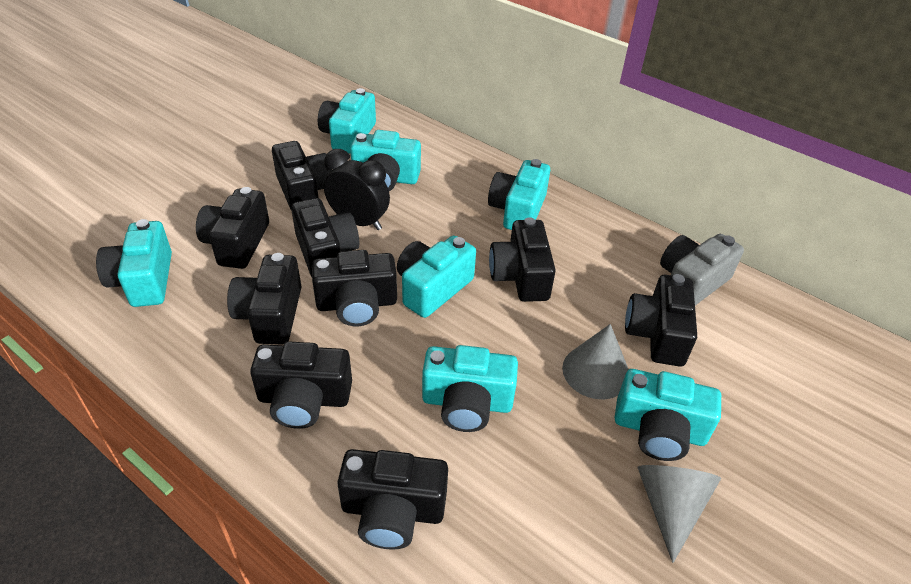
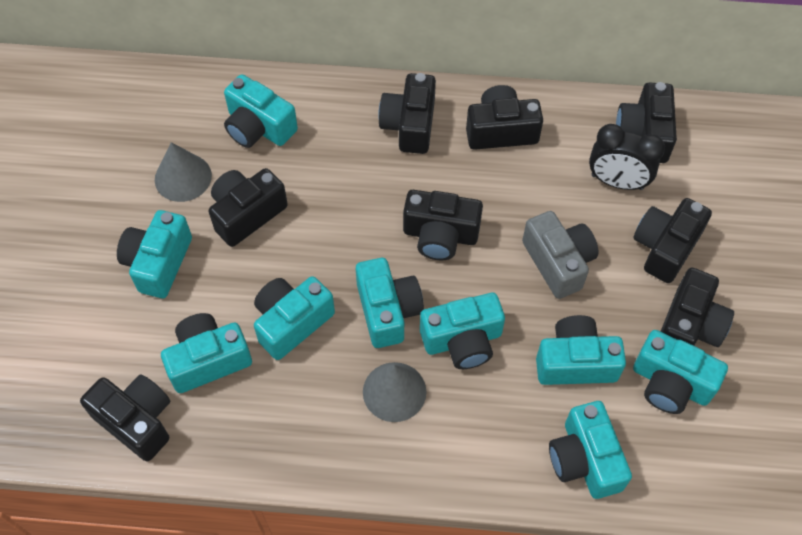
black camera: 9 -> 8
turquoise camera: 7 -> 9

